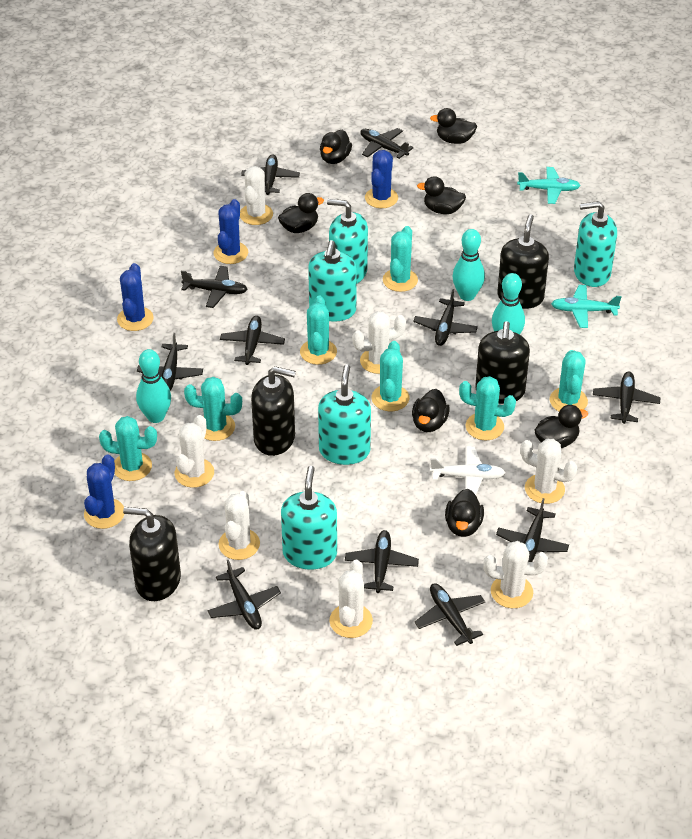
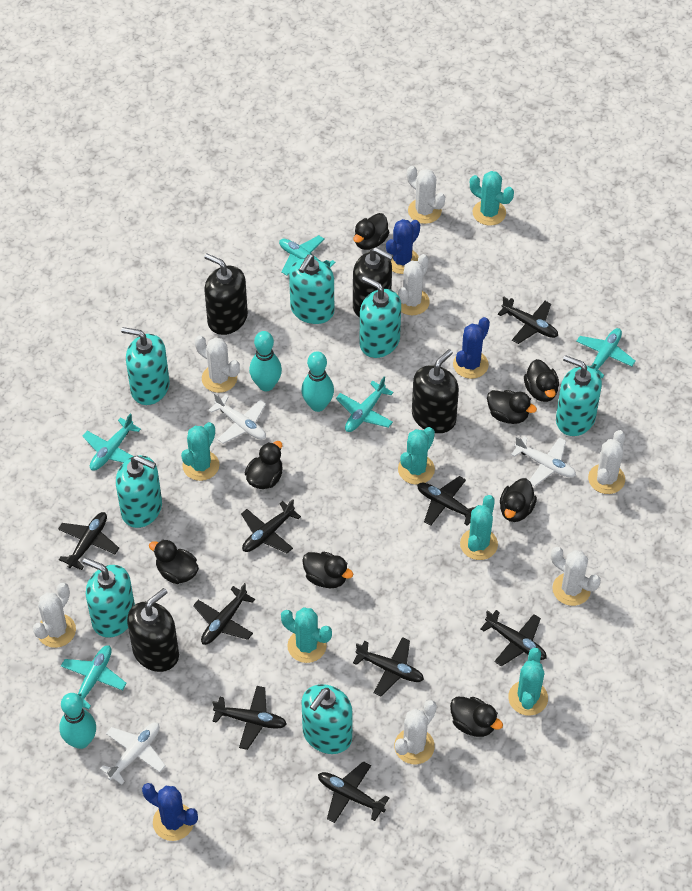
black duck: 7 -> 8
black plane: 11 -> 9
blue cactus: 4 -> 3
turquoise cactus: 7 -> 6
turquoise plane: 2 -> 5
turquoise soap dispenser: 5 -> 7
white plane: 1 -> 3

